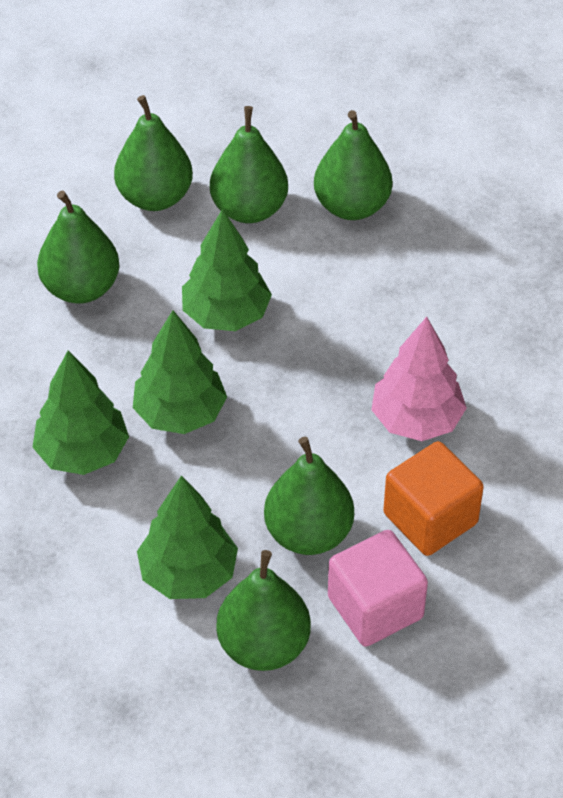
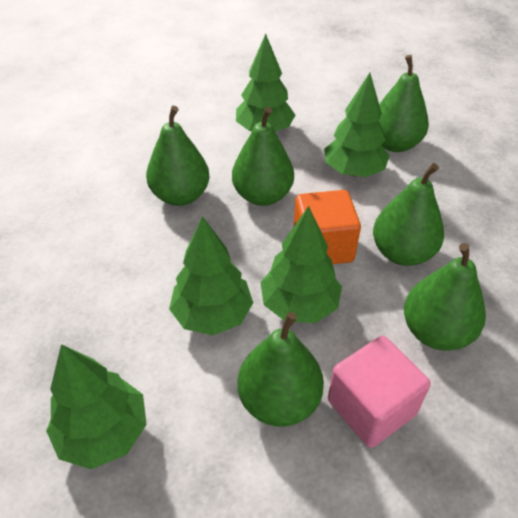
green tree: 4 -> 5
pink tree: 1 -> 0

